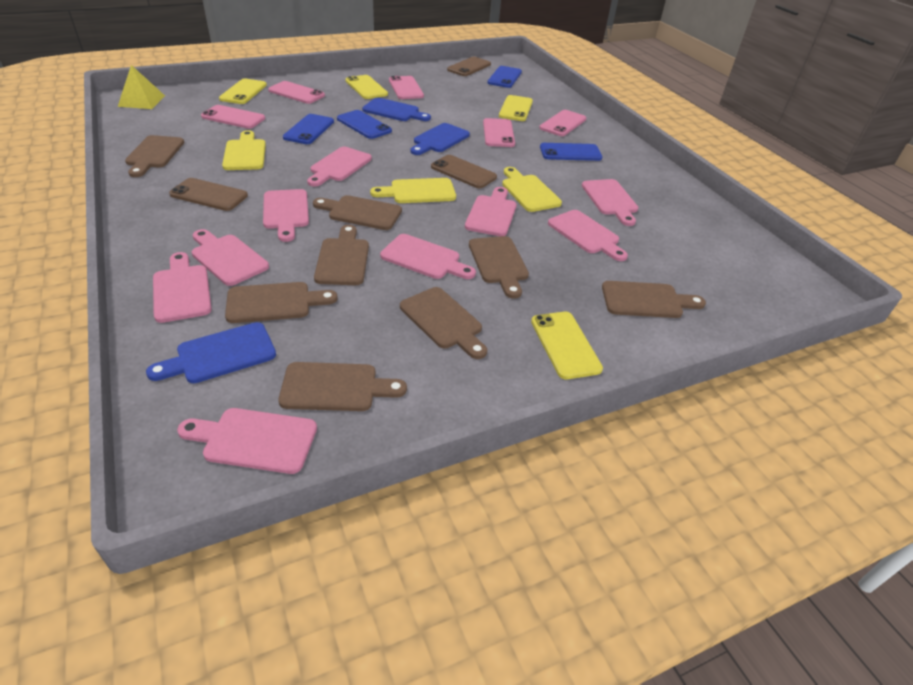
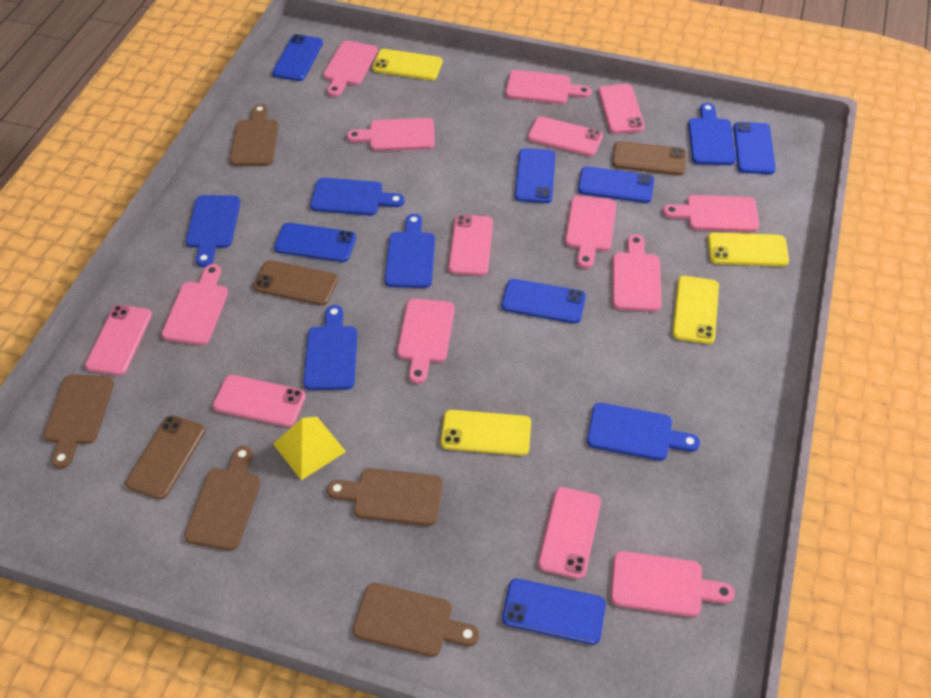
blue cutting board: 3 -> 6
blue phone: 4 -> 7
brown cutting board: 8 -> 5
pink phone: 5 -> 6
yellow cutting board: 3 -> 0

